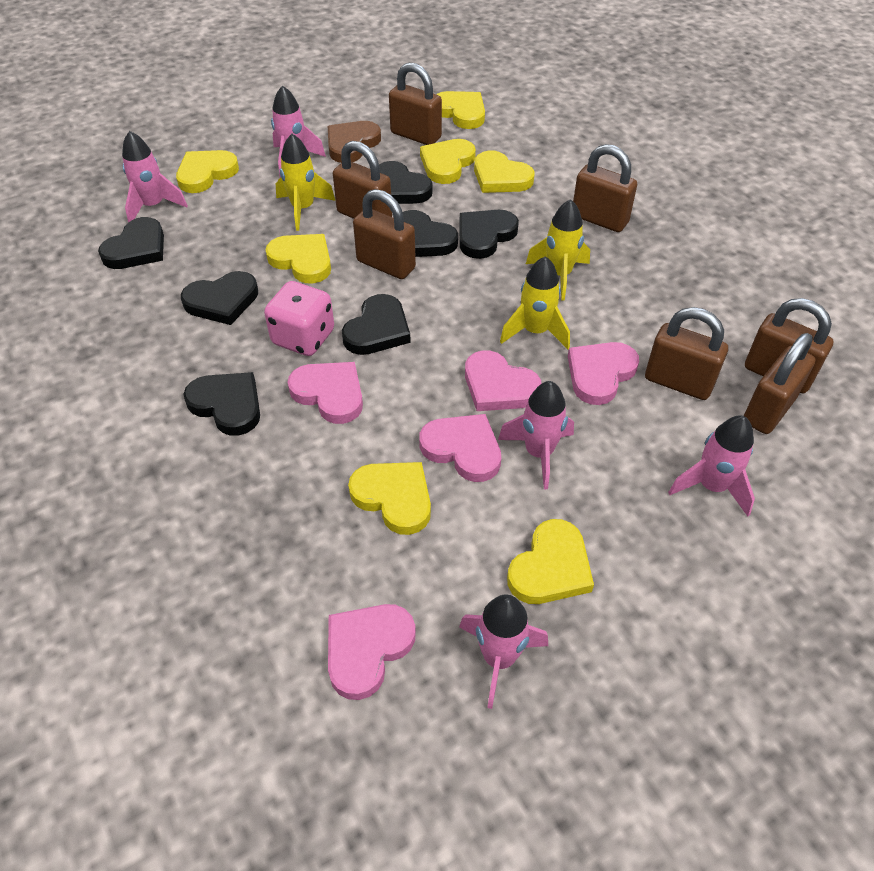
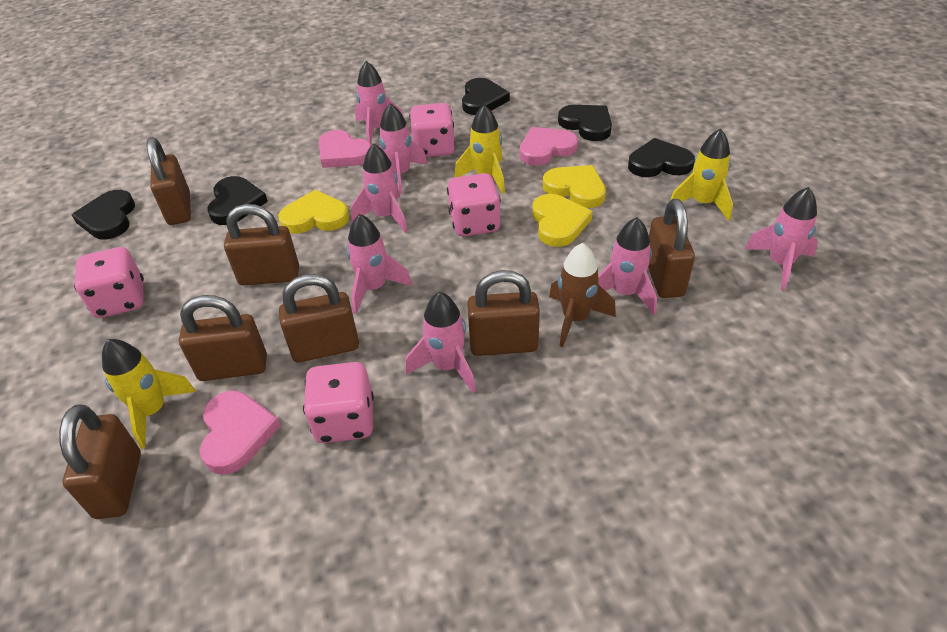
black heart: 7 -> 5
brown heart: 1 -> 0
brown rocket: 0 -> 1
pink dice: 1 -> 4
pink heart: 5 -> 3
pink rocket: 5 -> 7
yellow heart: 7 -> 3

